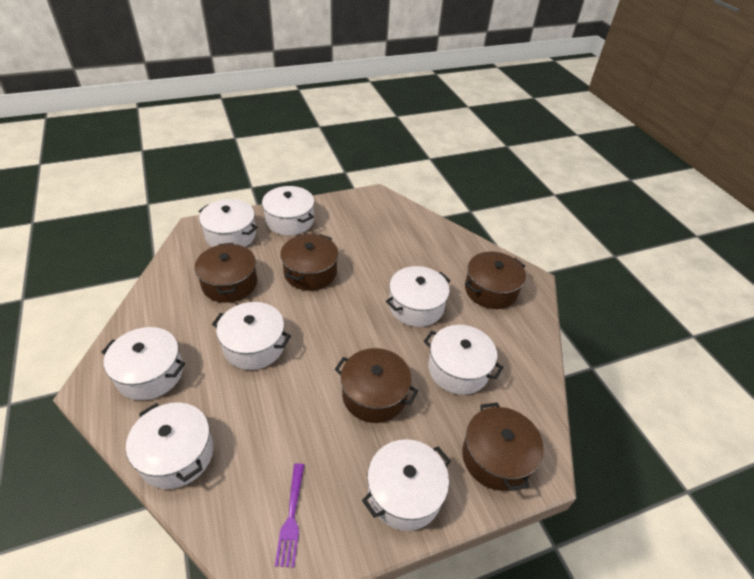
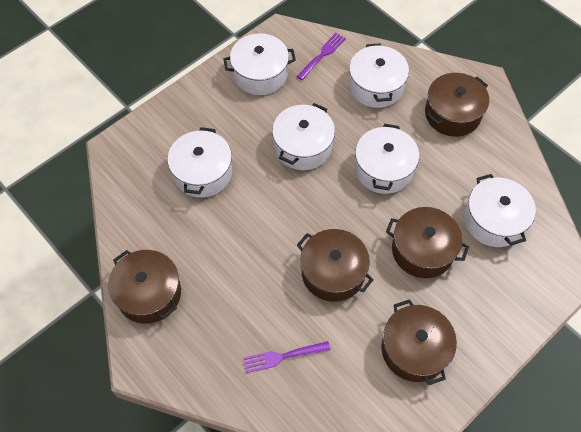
purple fork: 1 -> 2
white pot: 8 -> 6

